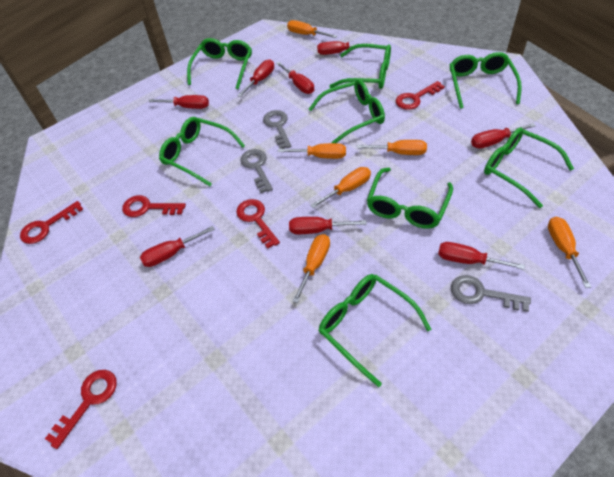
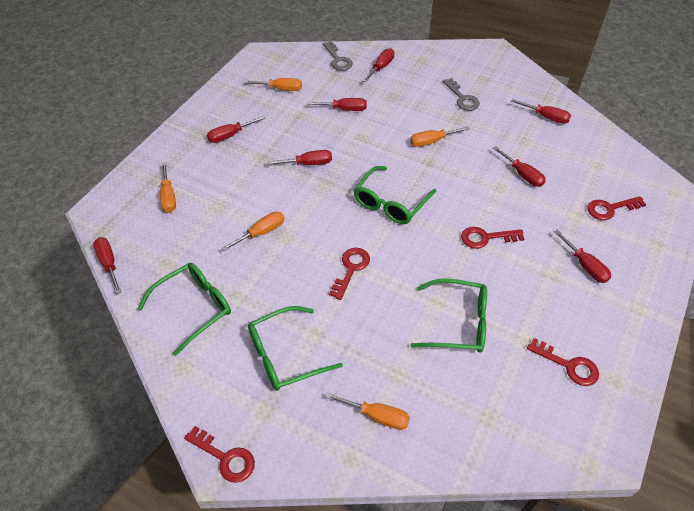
green glasses: 8 -> 4
grey key: 3 -> 2
orange screwdriver: 6 -> 5

